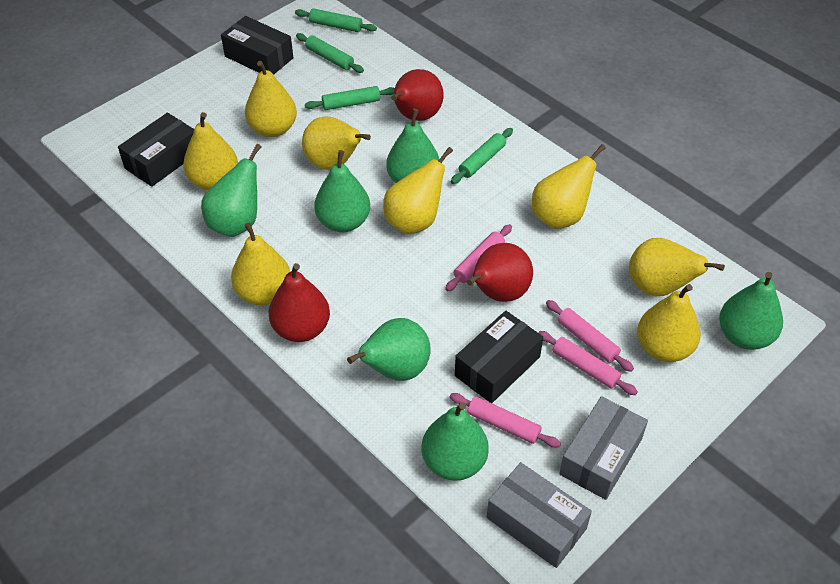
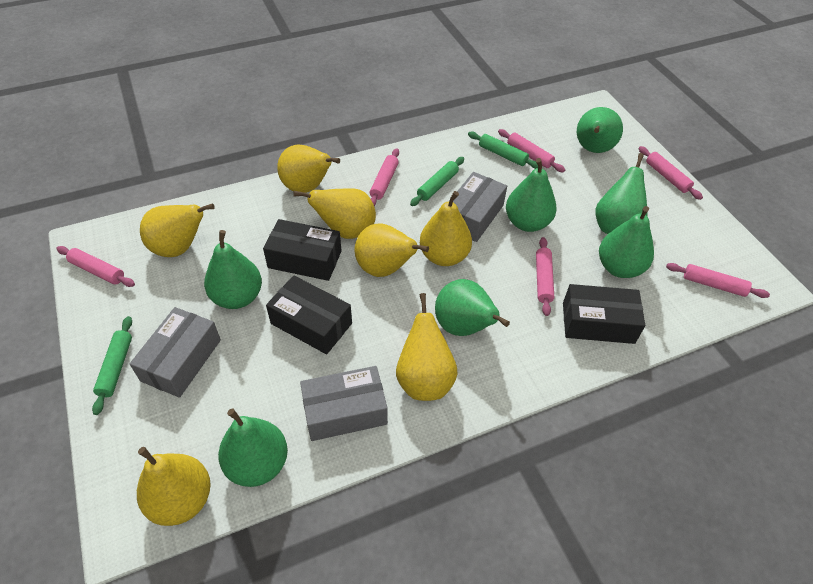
green pear: 6 -> 7
green rolling pin: 4 -> 3
grey box: 2 -> 3
pink rolling pin: 4 -> 6
red pear: 3 -> 0
yellow pear: 8 -> 7

